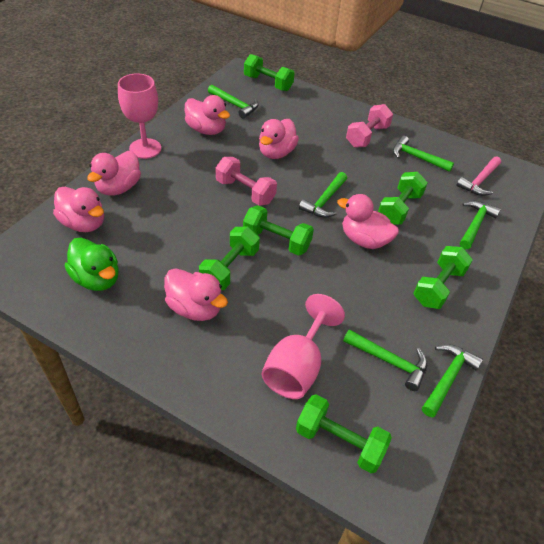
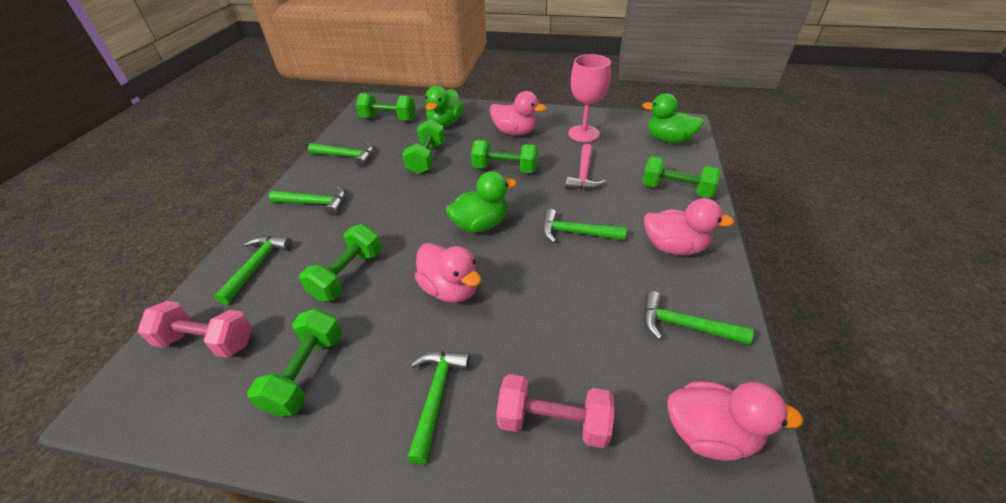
green duck: 1 -> 3
pink duck: 6 -> 4
pink goblet: 2 -> 1

